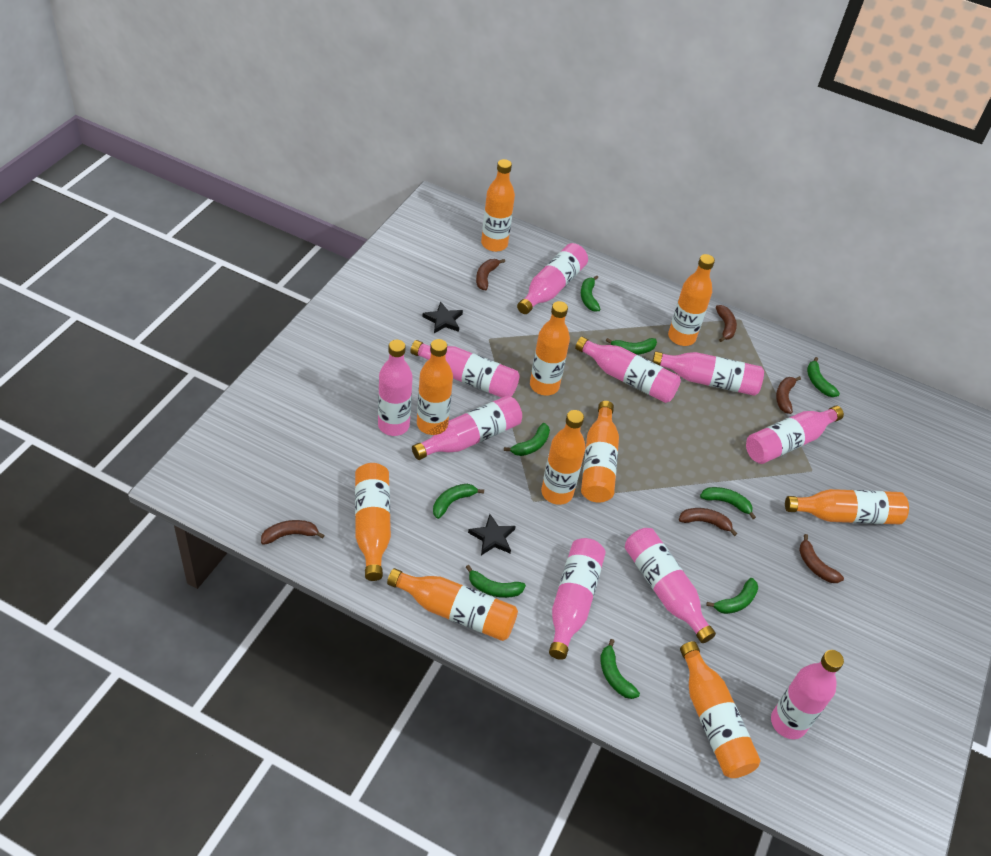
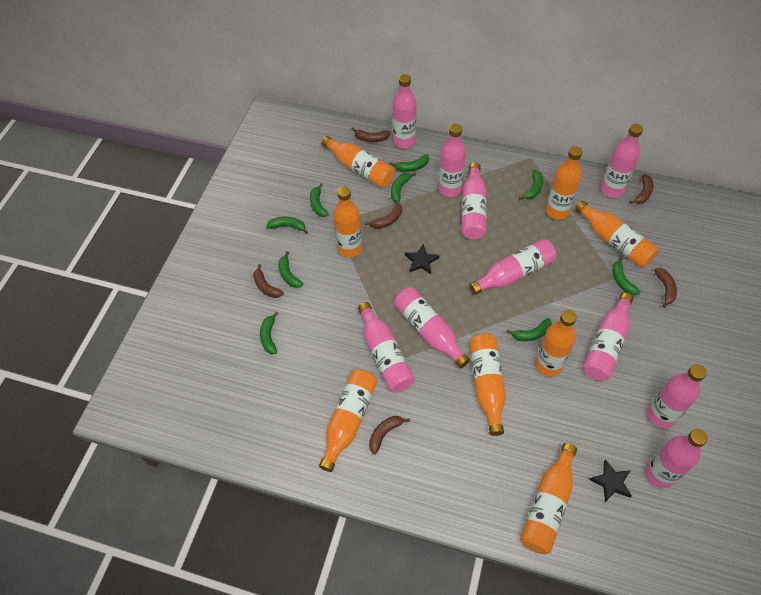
orange bottle: 10 -> 8

